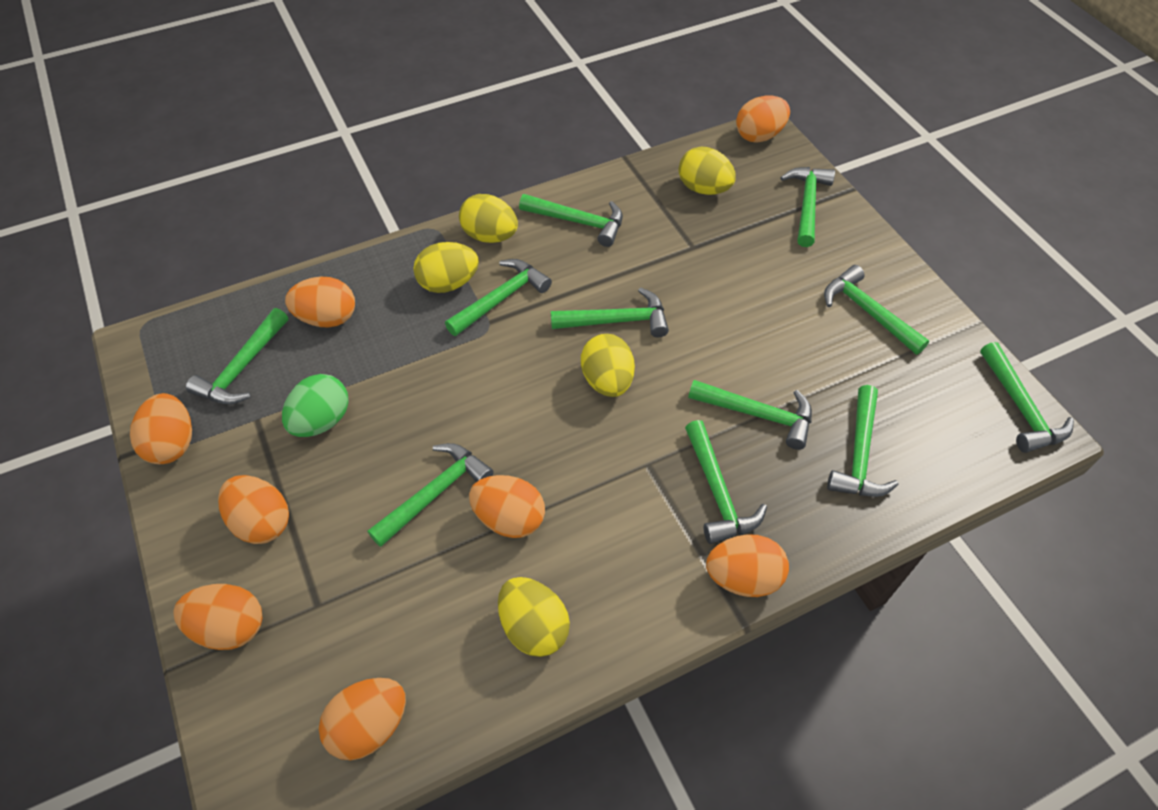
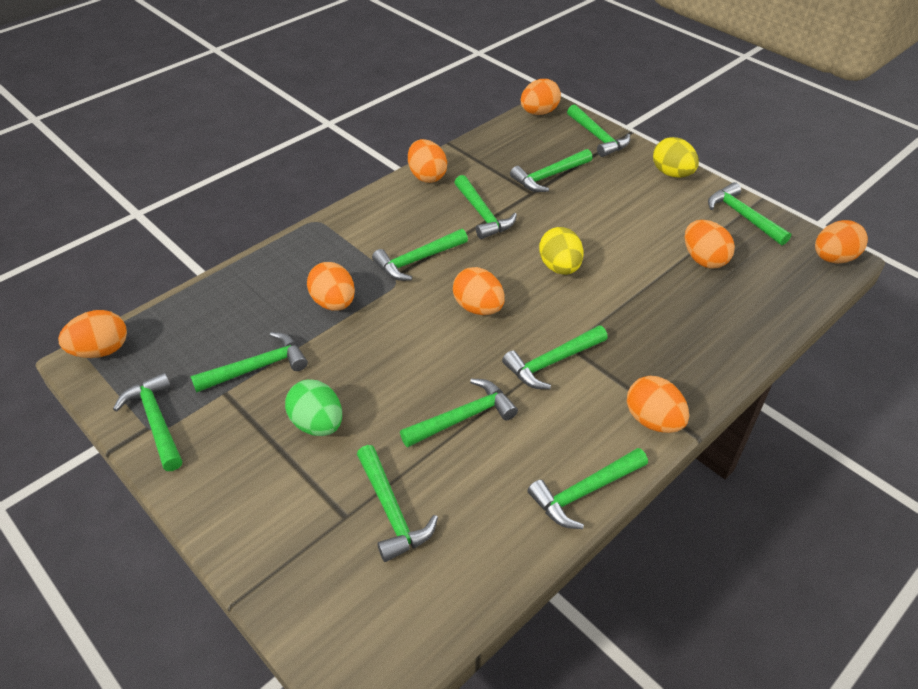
yellow egg: 5 -> 2

